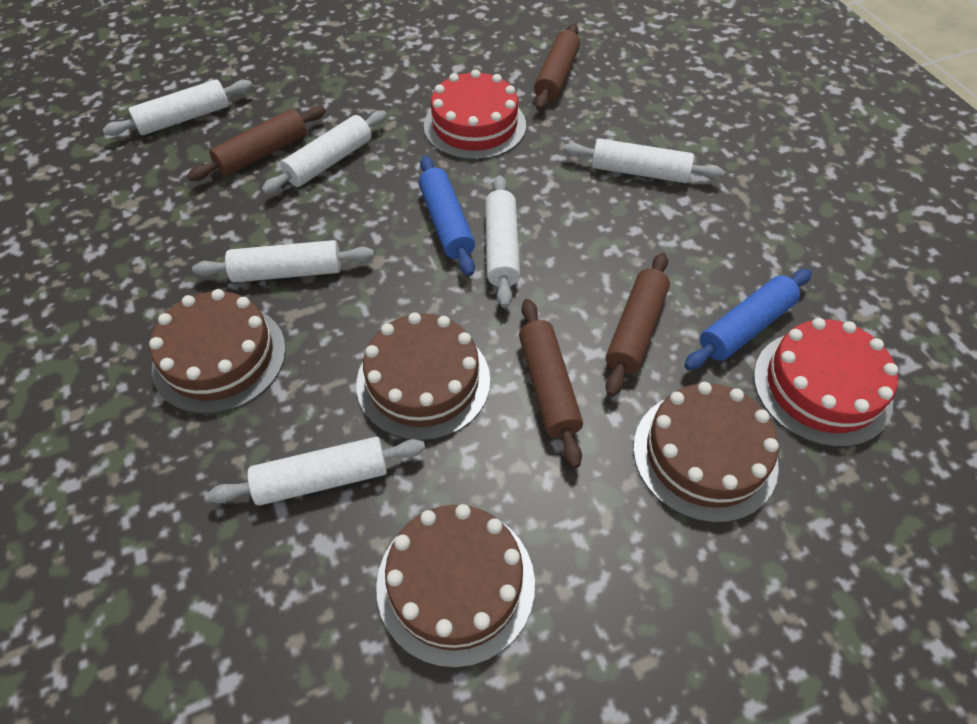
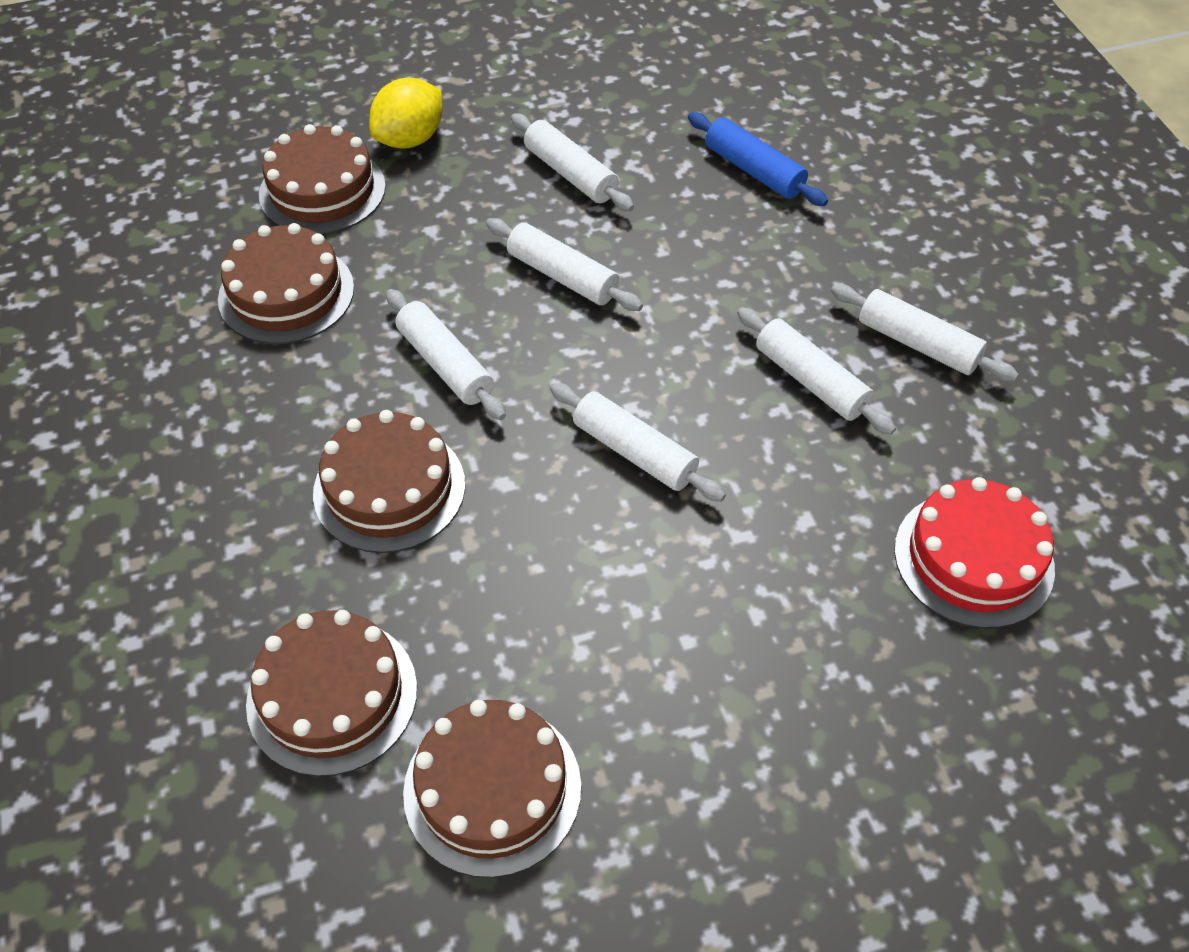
blue rolling pin: 2 -> 1
brown cake: 4 -> 5
brown rolling pin: 4 -> 0
red cake: 2 -> 1
yellow lemon: 0 -> 1

